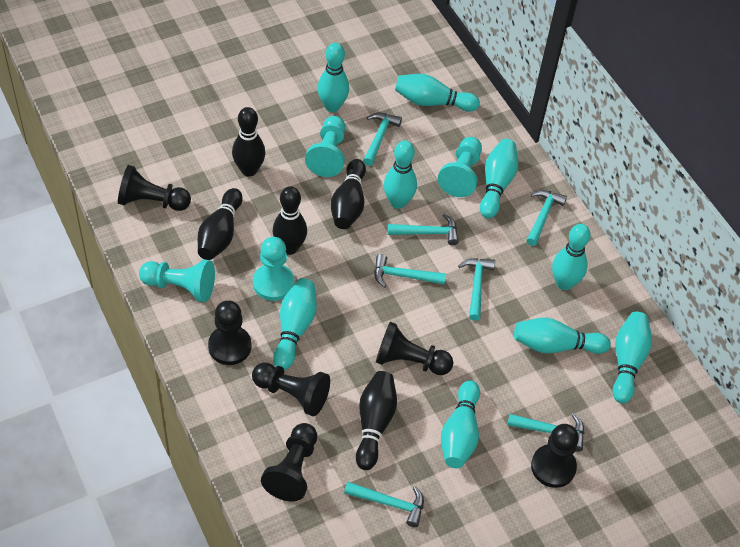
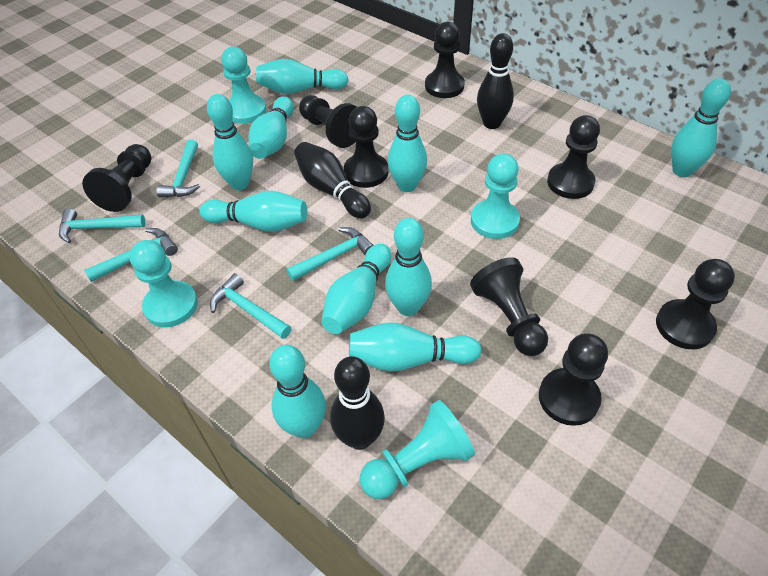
black bowling pin: 5 -> 3
black pawn: 6 -> 8
turquoise bowling pin: 9 -> 10
turquoise hammer: 7 -> 5

